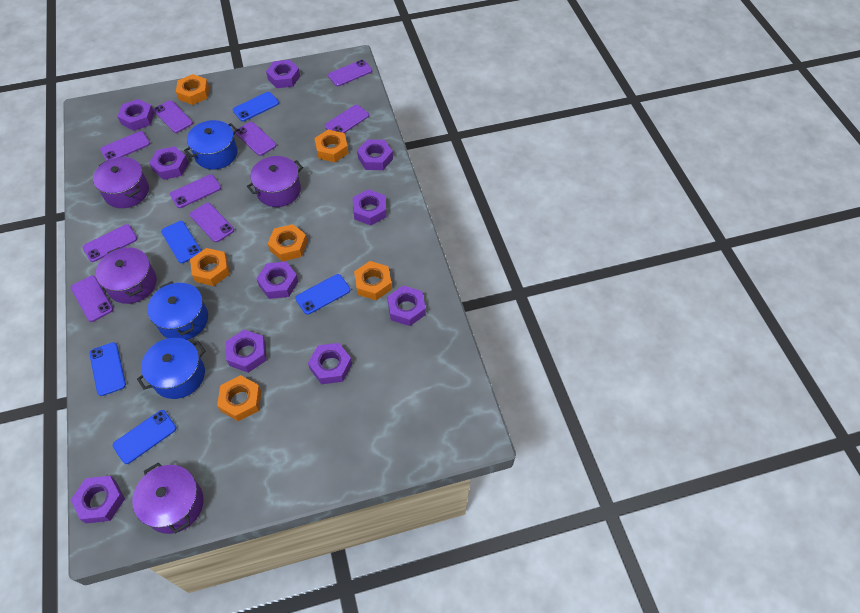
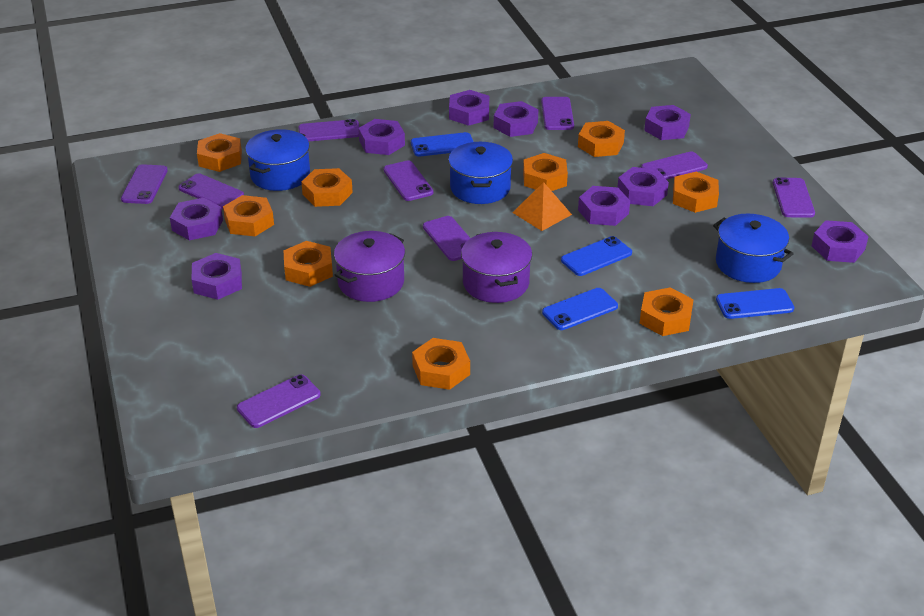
blue phone: 5 -> 4
orange nut: 6 -> 9
orange pyramid: 0 -> 1
purple nut: 10 -> 9
purple pot: 4 -> 2

